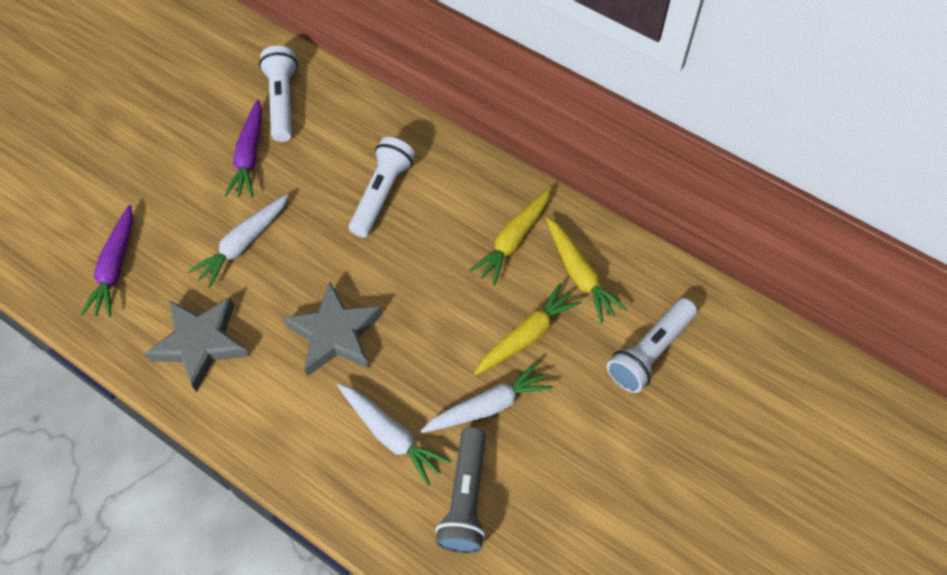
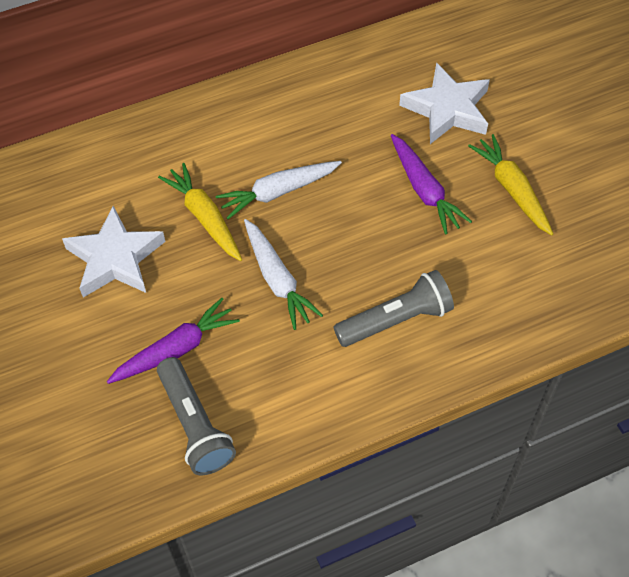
grey flashlight: 1 -> 2
grey star: 2 -> 0
white carrot: 3 -> 2
white flashlight: 3 -> 0
white star: 0 -> 2
yellow carrot: 3 -> 2

